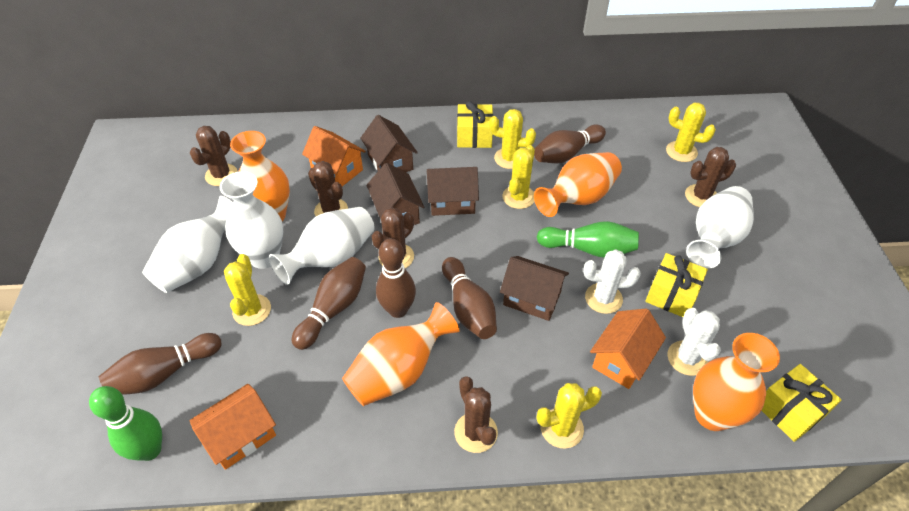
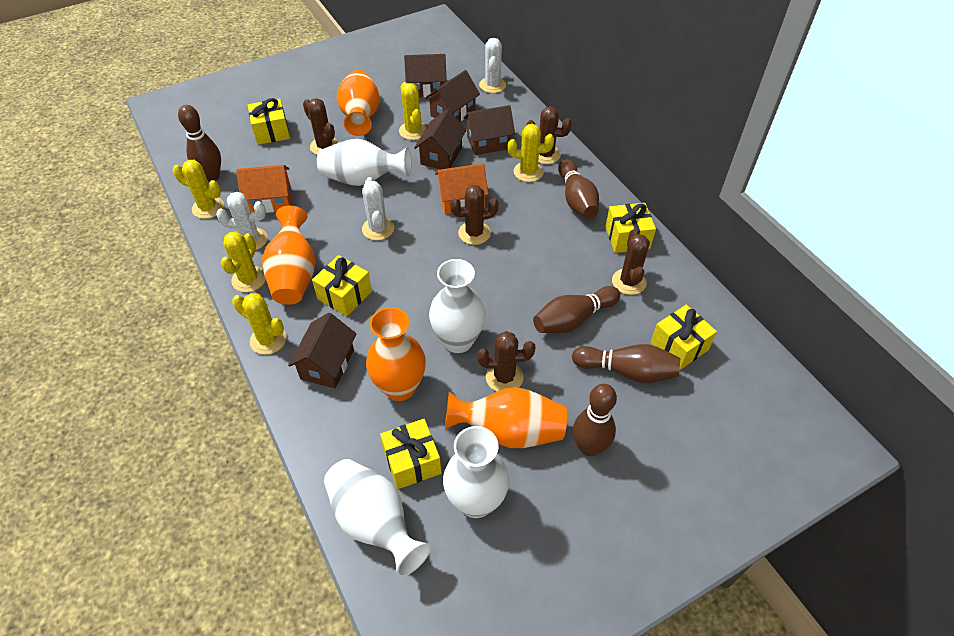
brown house: 4 -> 5
green bowling pin: 2 -> 0
orange house: 3 -> 2
white cactus: 2 -> 3
yellow gift: 3 -> 5

